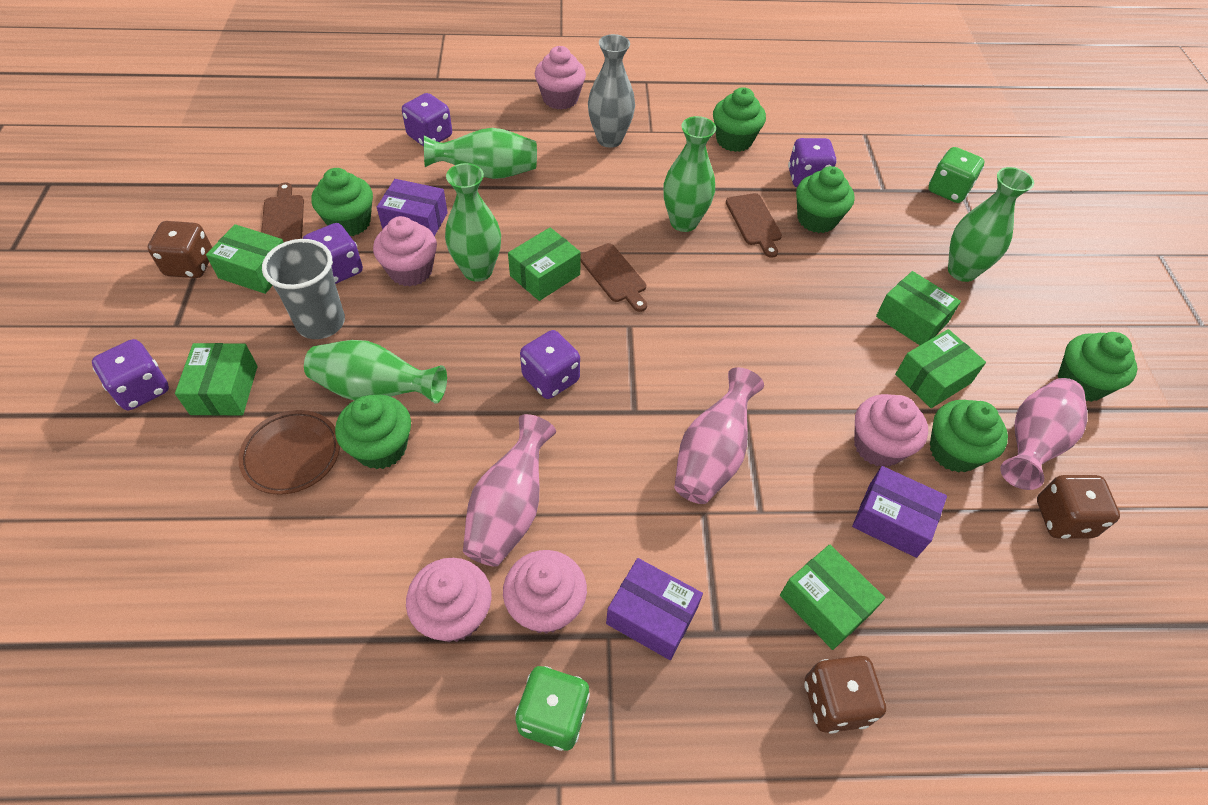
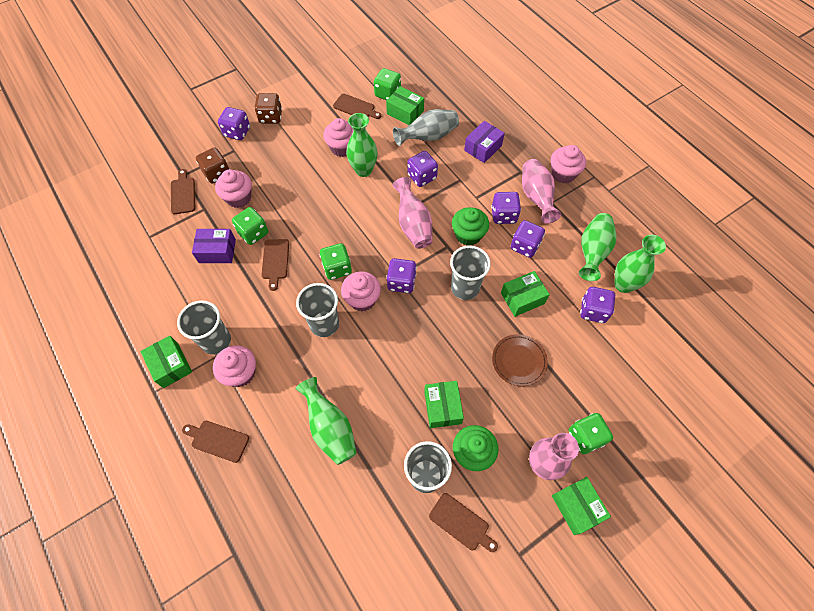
brown cutting board: 3 -> 5
brown dice: 3 -> 2
green box: 6 -> 5
green cupcake: 6 -> 2
green dice: 2 -> 4
green vase: 5 -> 4
grey cup: 1 -> 4
purple box: 3 -> 2
purple dice: 5 -> 6

